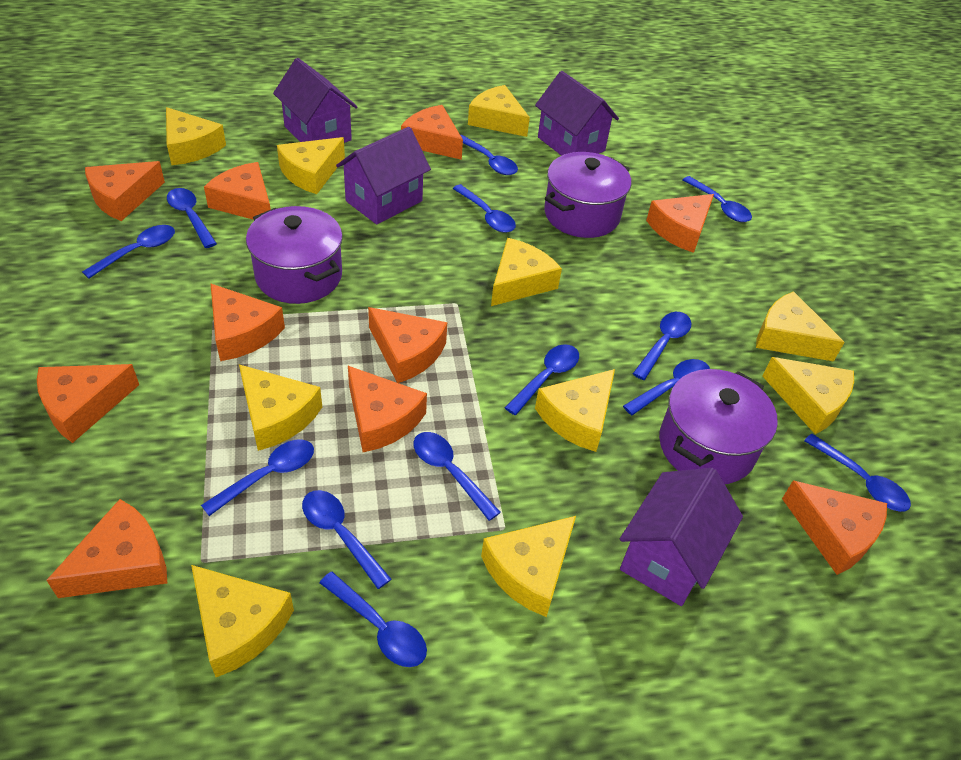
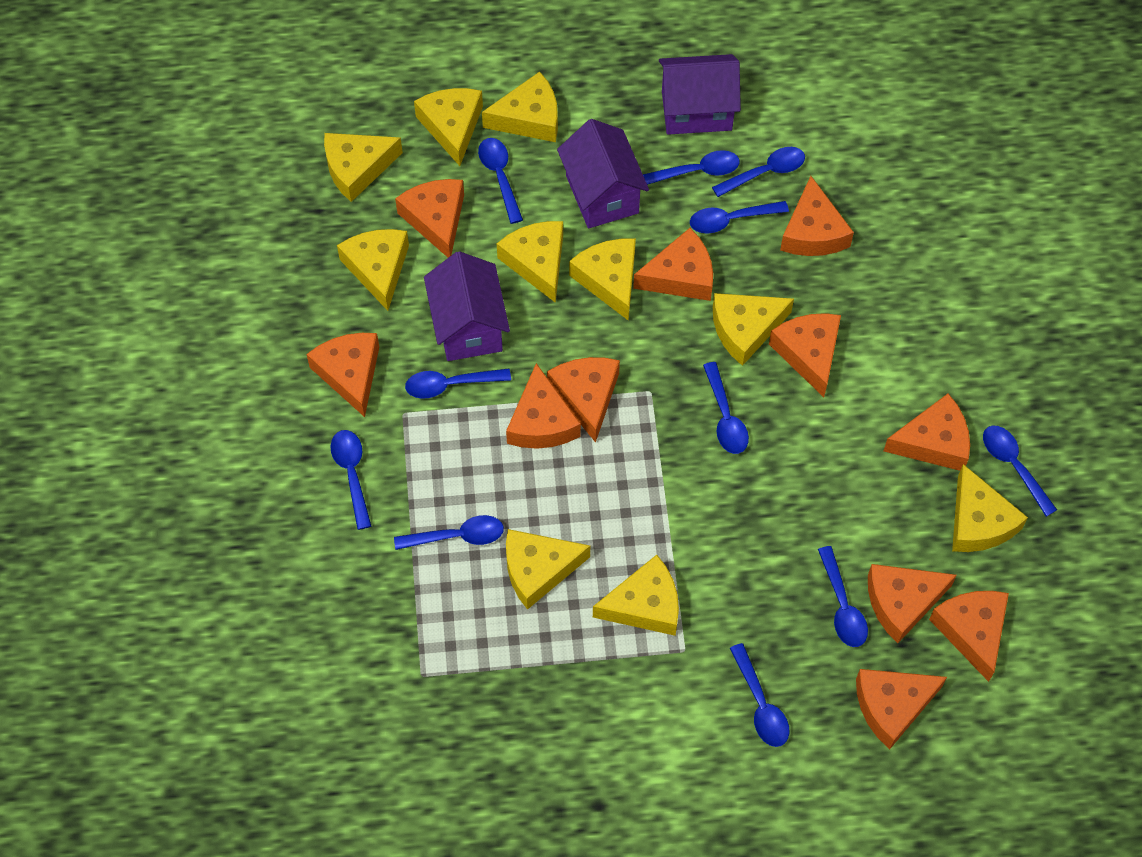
blue spoon: 13 -> 11
orange cheese: 10 -> 11
purple house: 4 -> 3
purple pot: 3 -> 0

